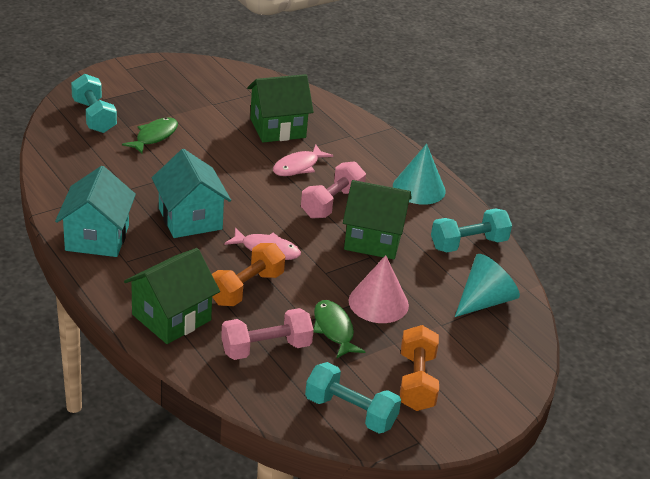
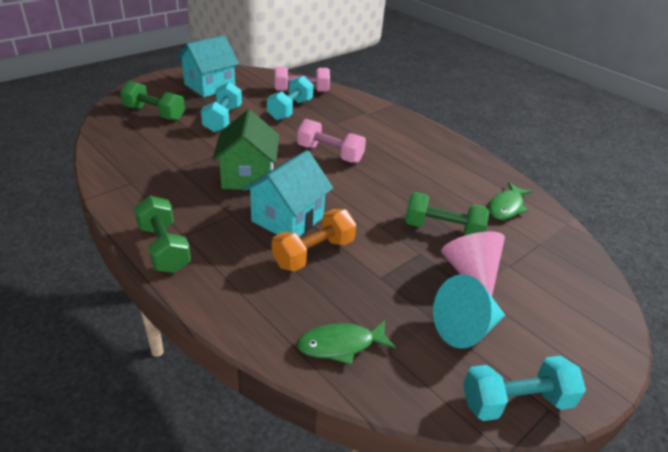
green dumbbell: 0 -> 3
green house: 3 -> 1
orange dumbbell: 2 -> 1
pink fish: 2 -> 0
turquoise cone: 2 -> 1

